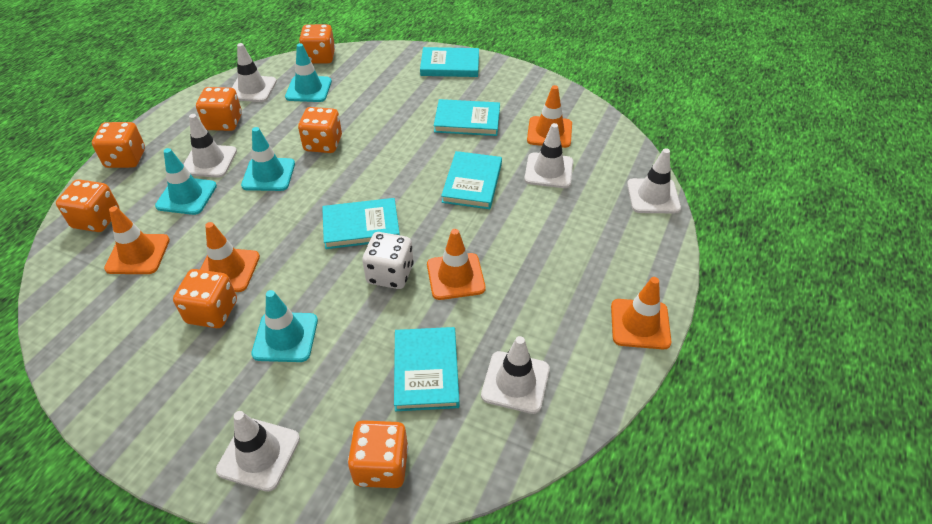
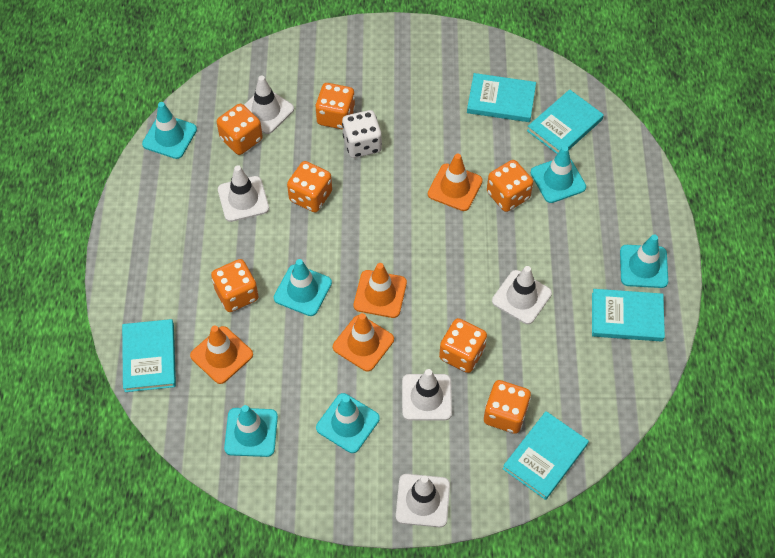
orange traffic cone: 5 -> 4
turquoise traffic cone: 4 -> 6
white traffic cone: 6 -> 5

